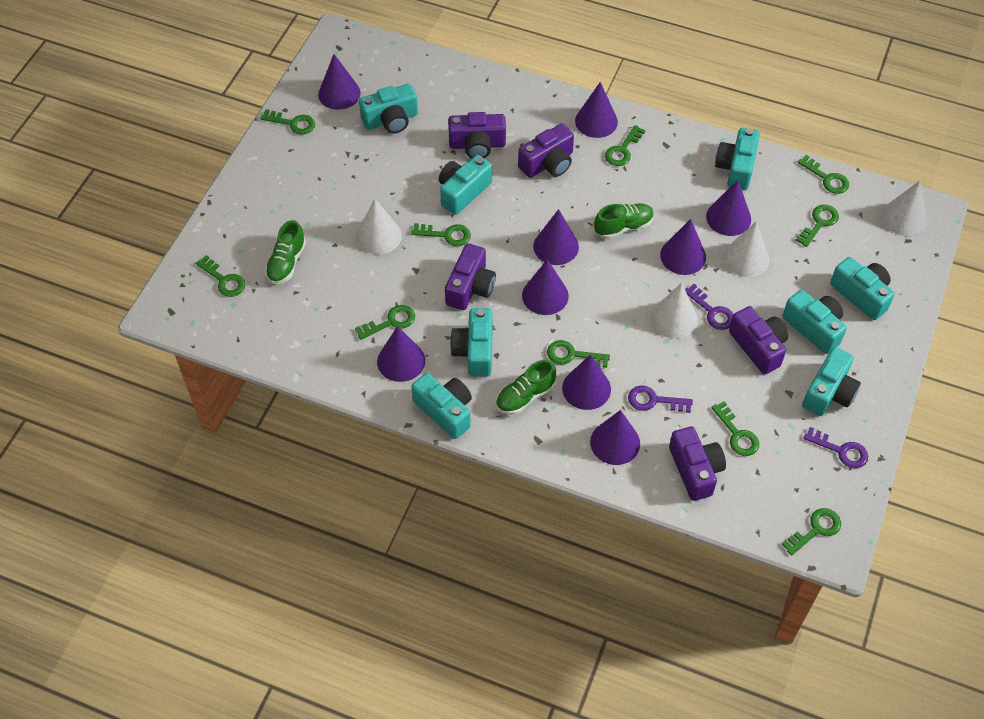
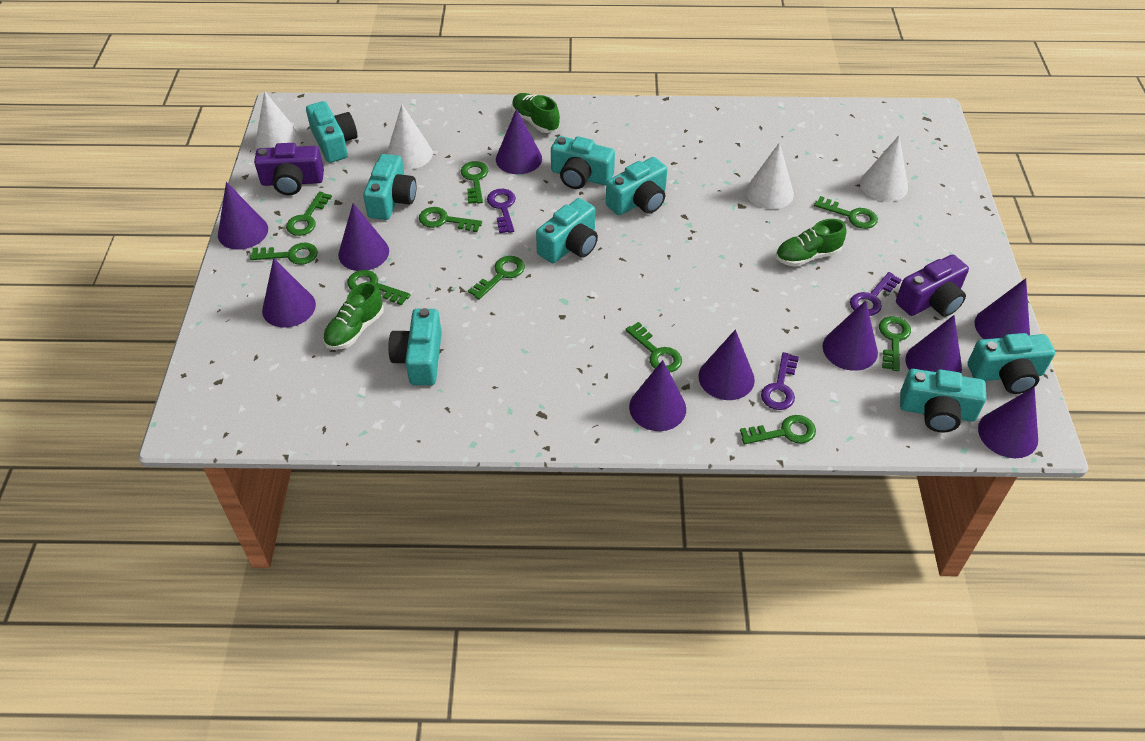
purple camera: 5 -> 2
purple cone: 9 -> 10

